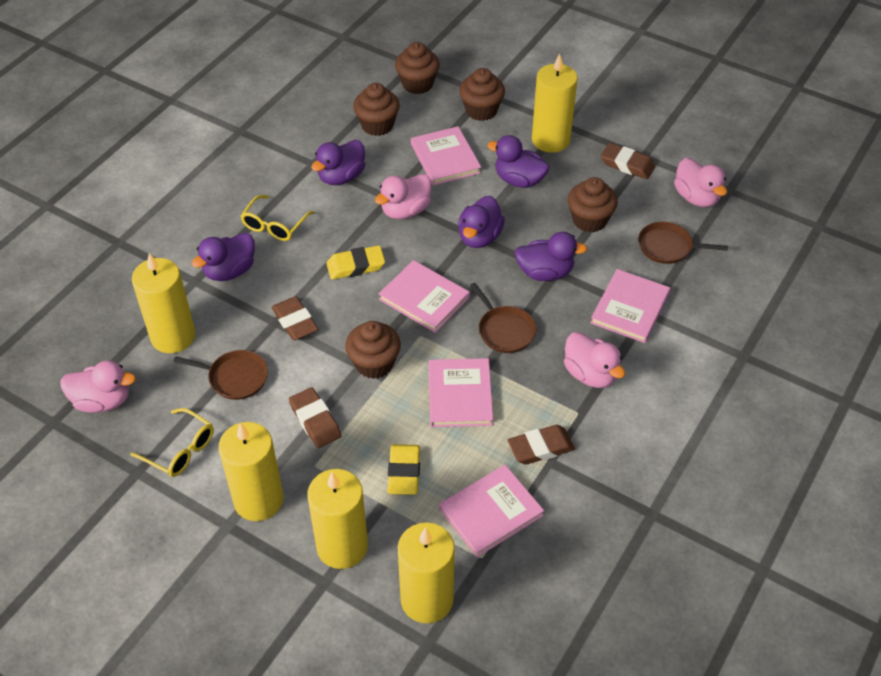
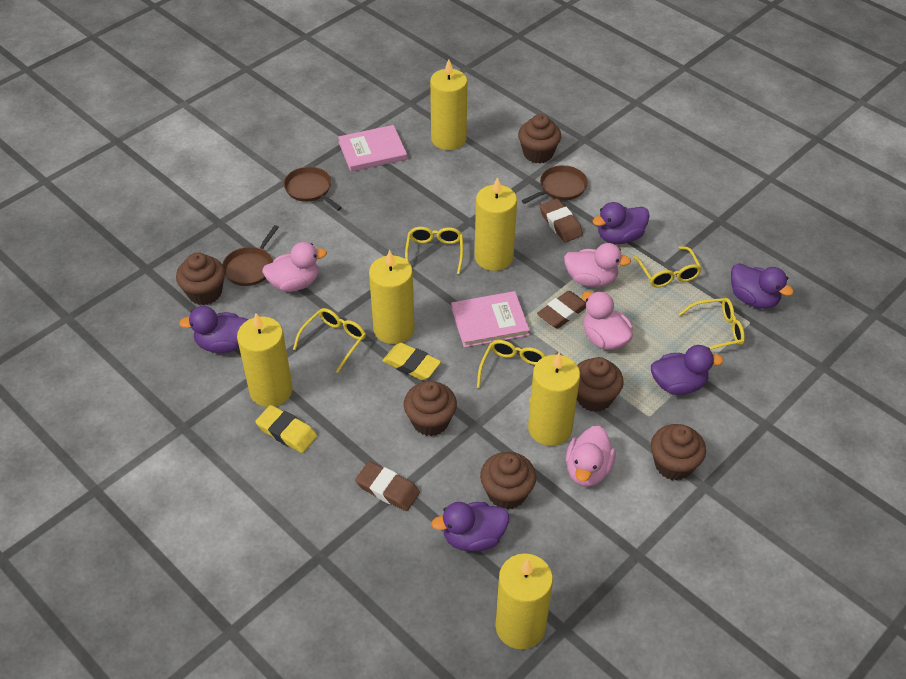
brown cupcake: 5 -> 6
brown eraser: 4 -> 3
pink book: 5 -> 2
yellow candle: 5 -> 6
yellow glasses: 2 -> 5

